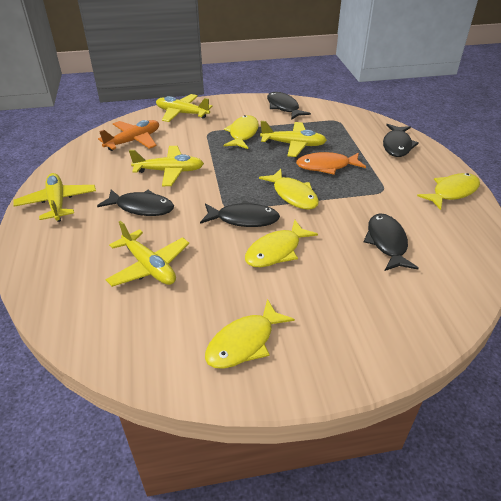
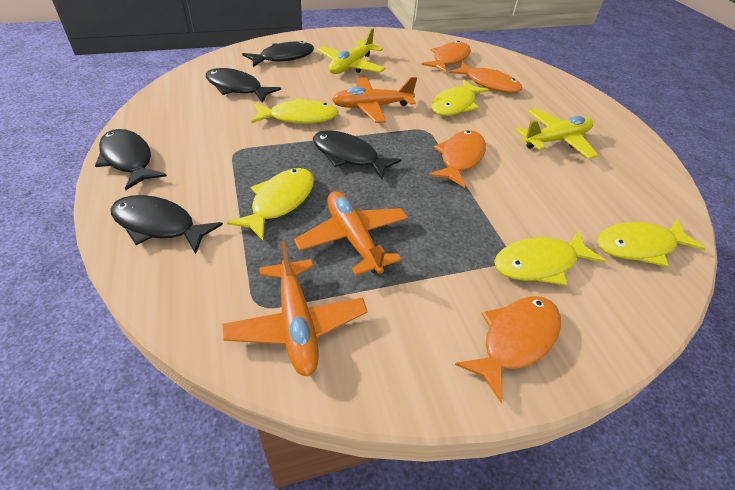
orange fish: 1 -> 4
orange plane: 1 -> 3
yellow plane: 5 -> 2

